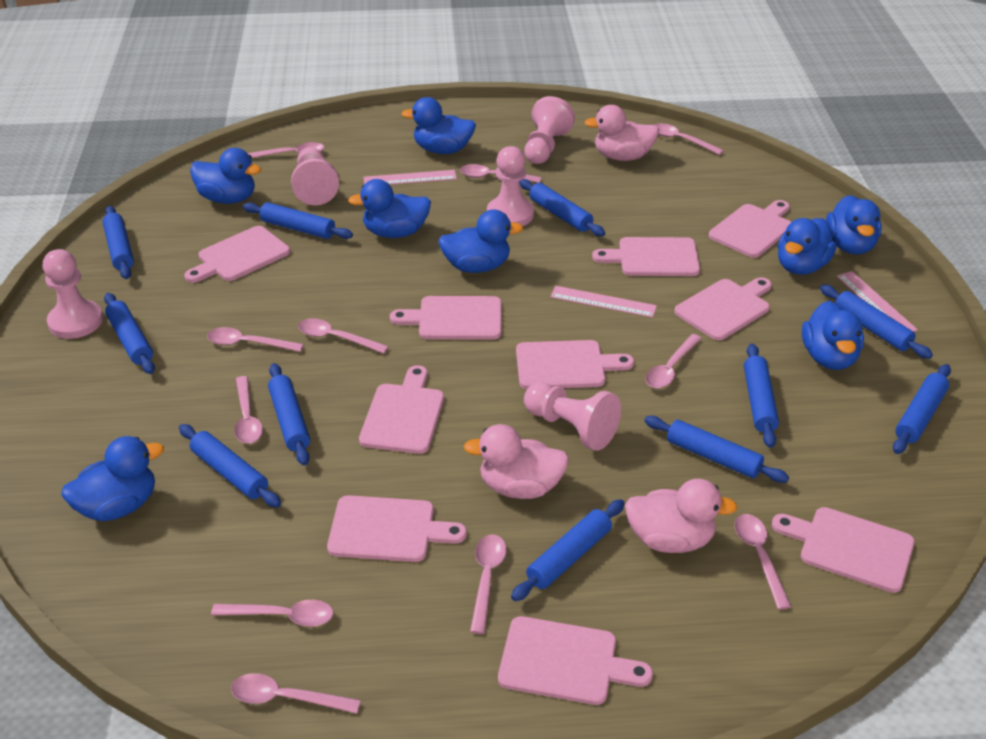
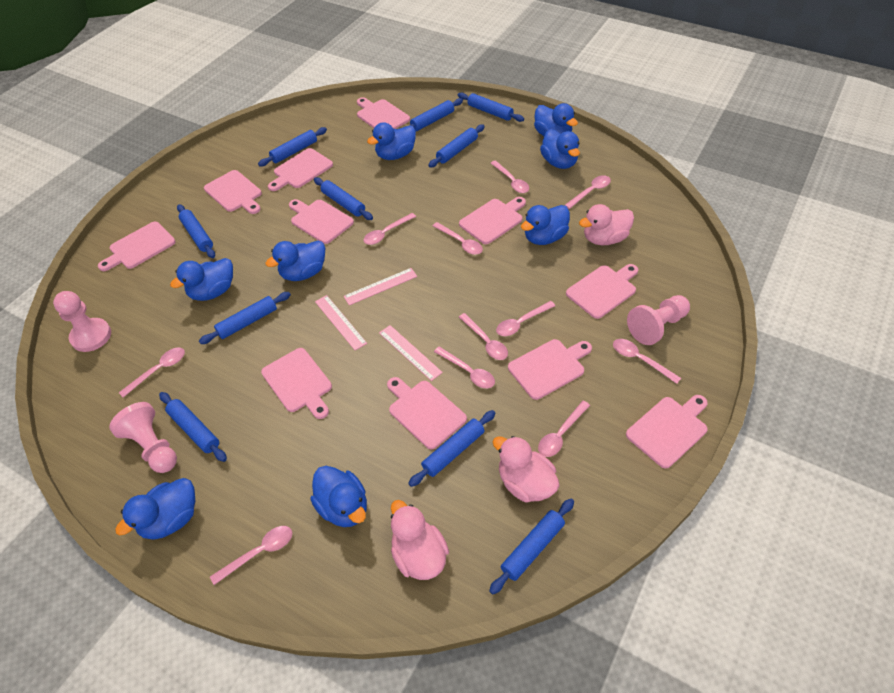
blue rolling pin: 11 -> 10
pink cutting board: 10 -> 11
pink pawn: 5 -> 3

